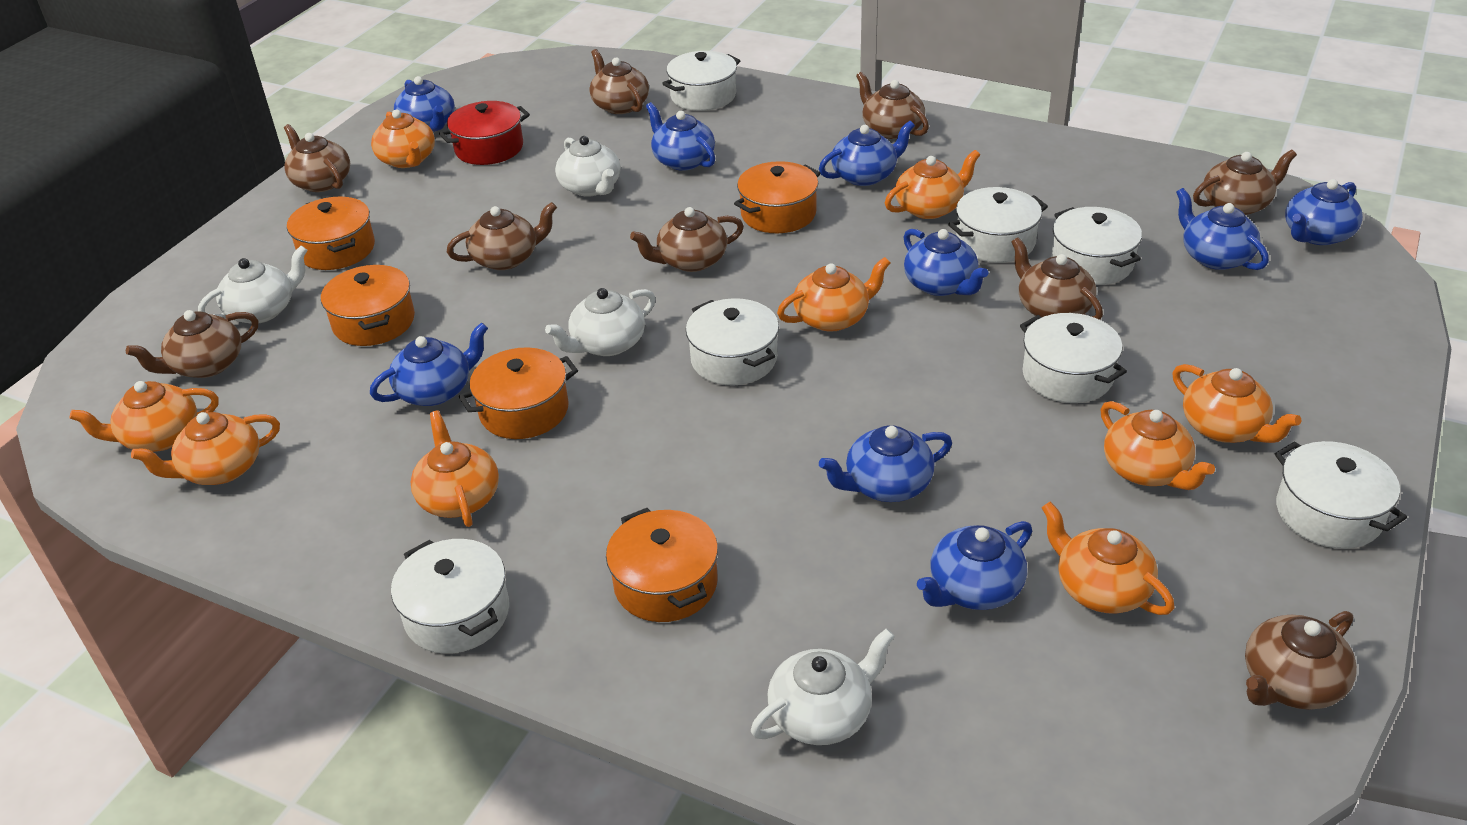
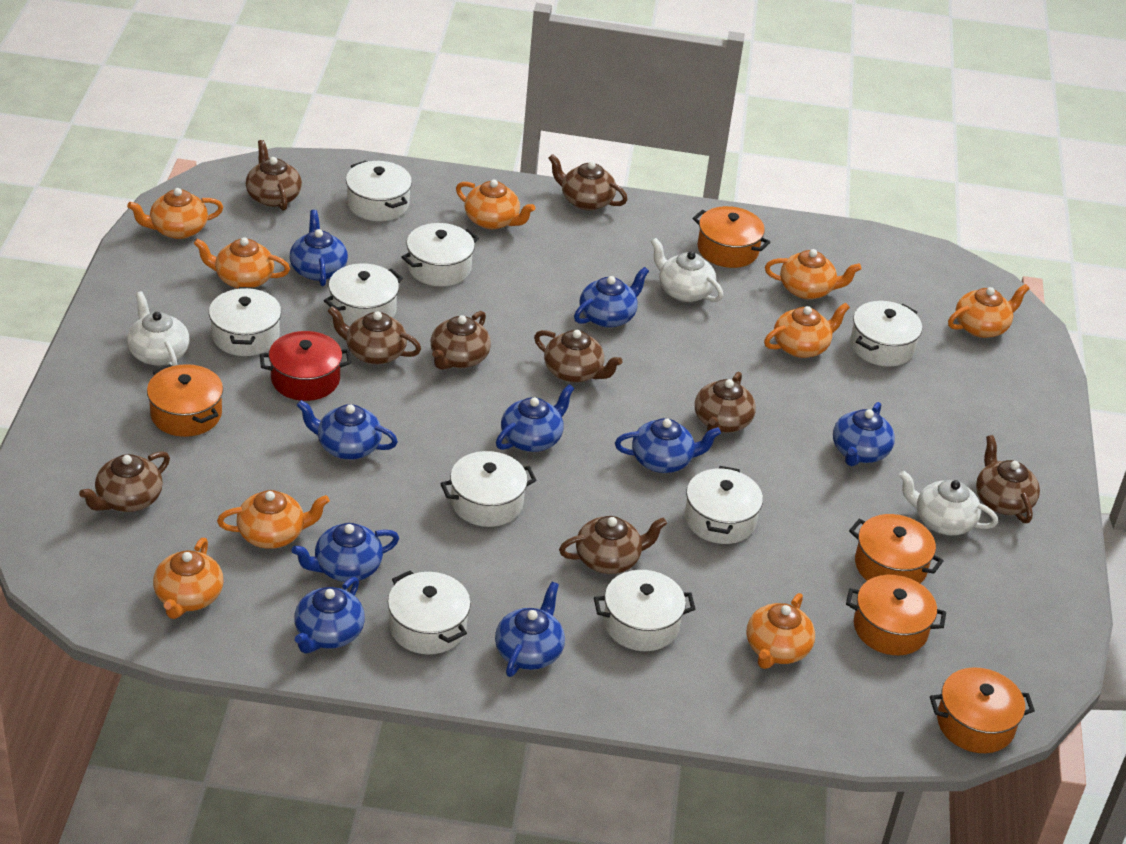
white pot: 7 -> 9
white teapot: 4 -> 3

